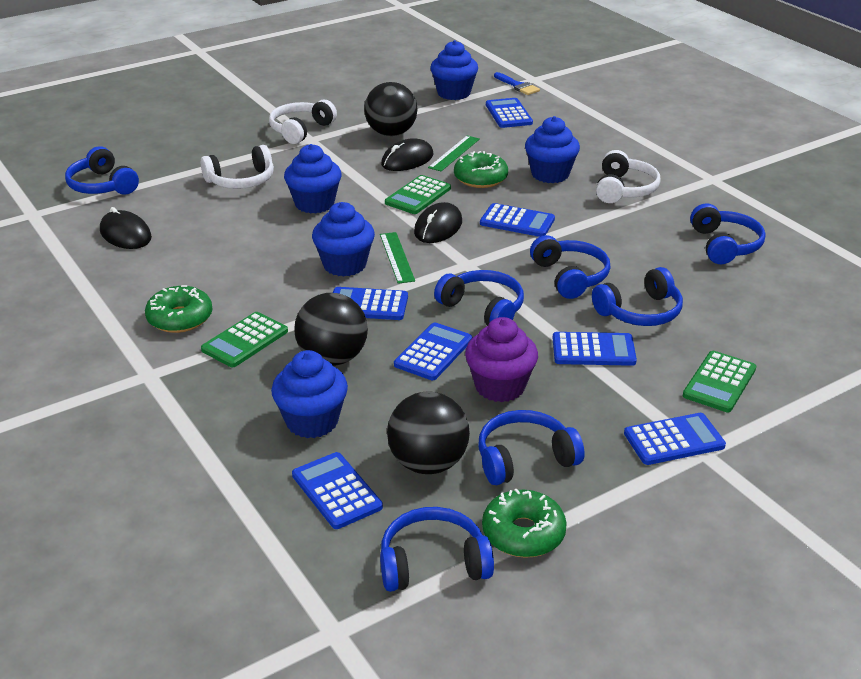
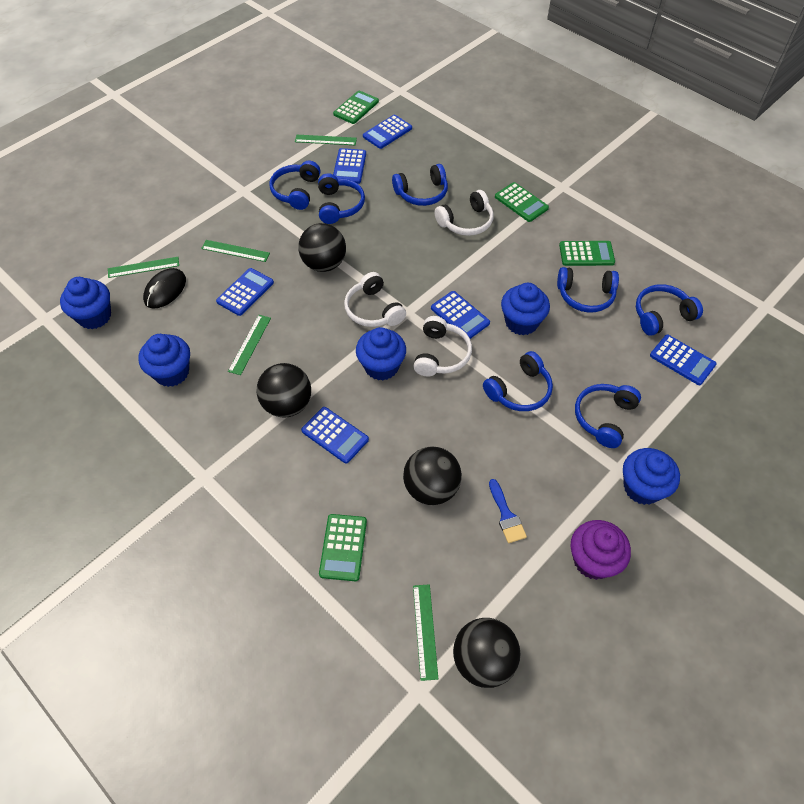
black ball: 3 -> 4
black mouse: 3 -> 1
blue calculator: 7 -> 6
green calculator: 3 -> 4
green donut: 3 -> 0
green ruler: 2 -> 5

